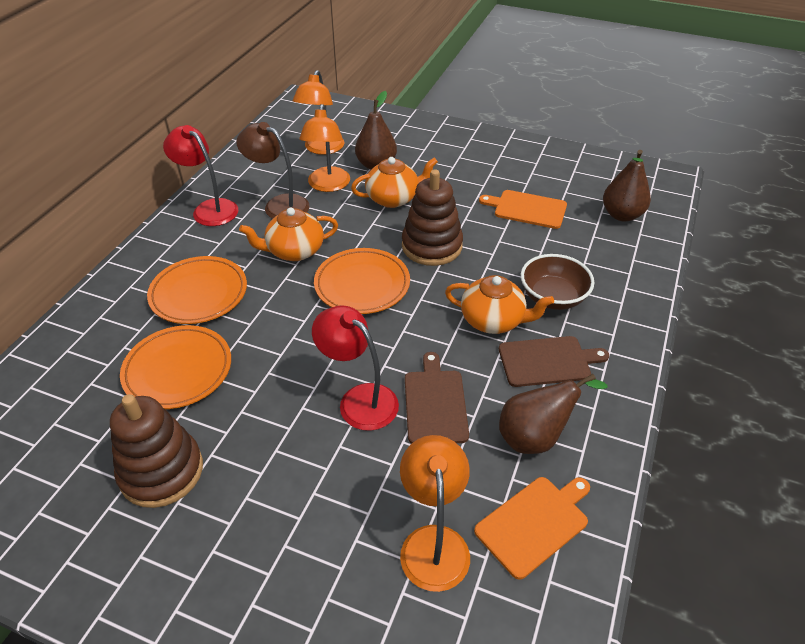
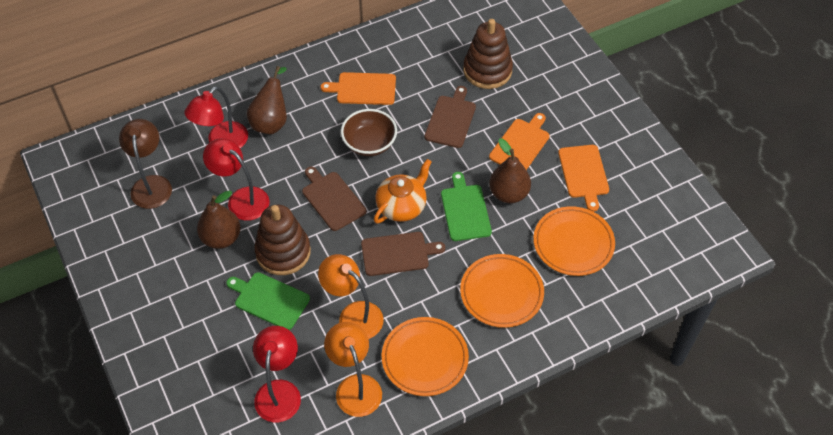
brown cutting board: 2 -> 3
green cutting board: 0 -> 2
orange cutting board: 2 -> 3
orange lamp: 3 -> 2
orange teapot: 3 -> 1
red lamp: 2 -> 3

